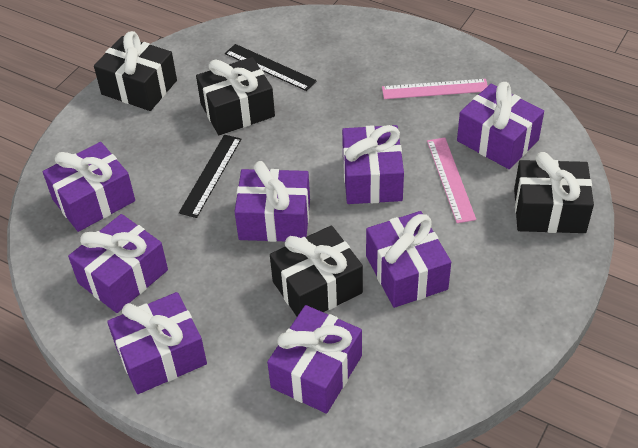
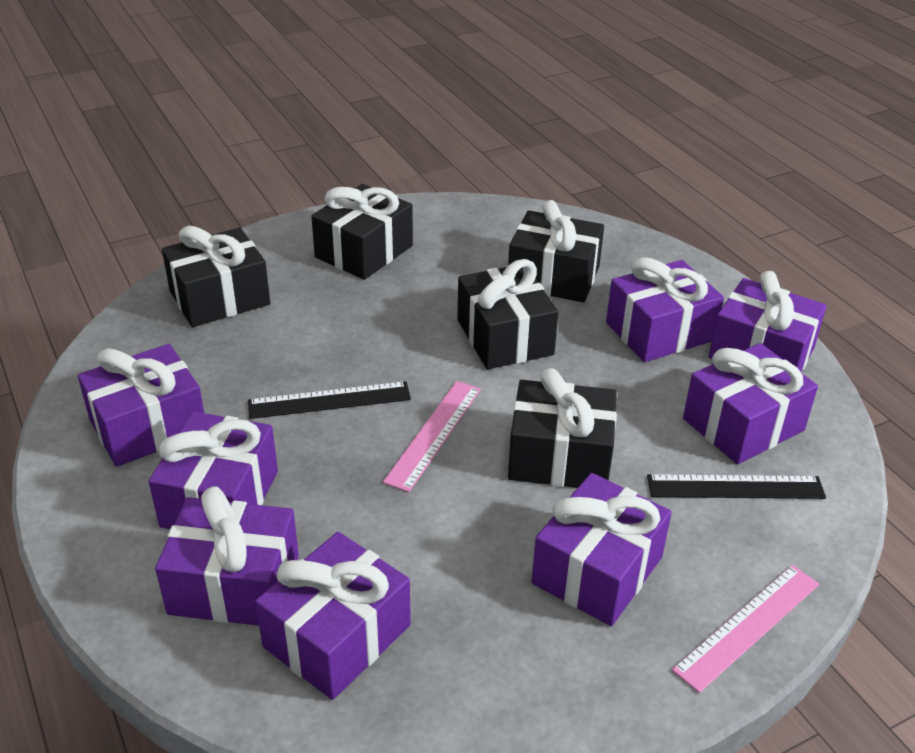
black gift: 4 -> 5

